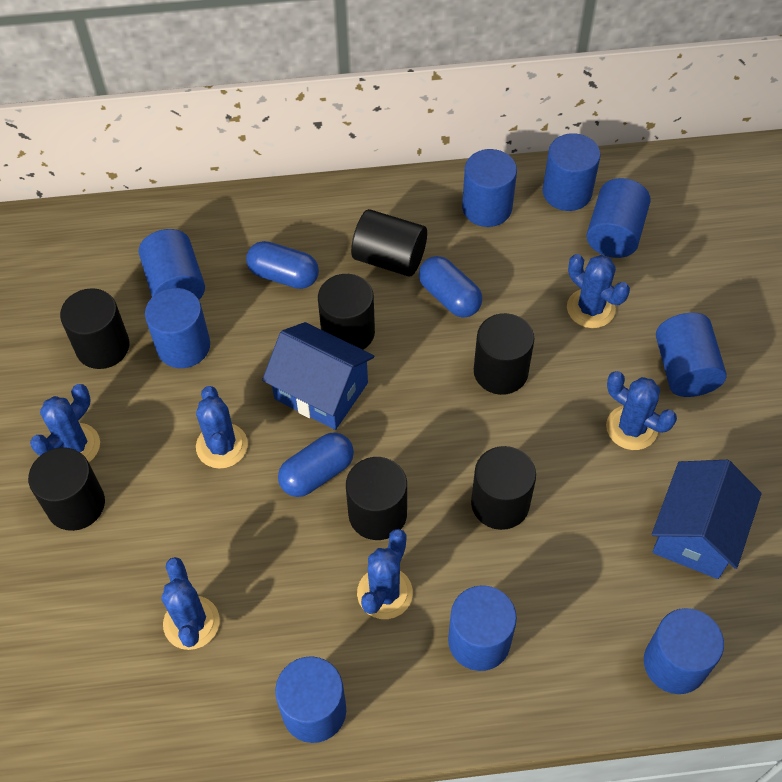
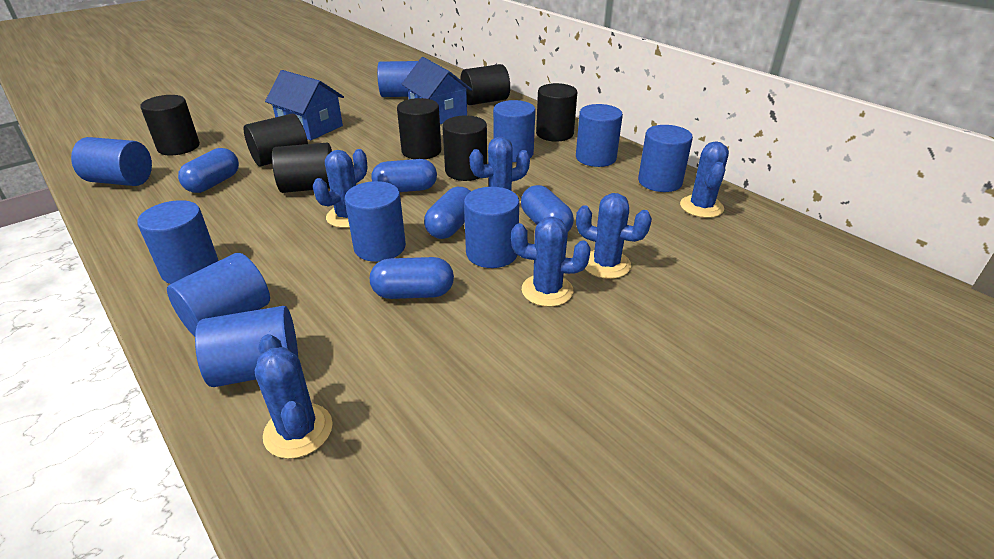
blue capsule: 3 -> 5
blue cylinder: 9 -> 10

